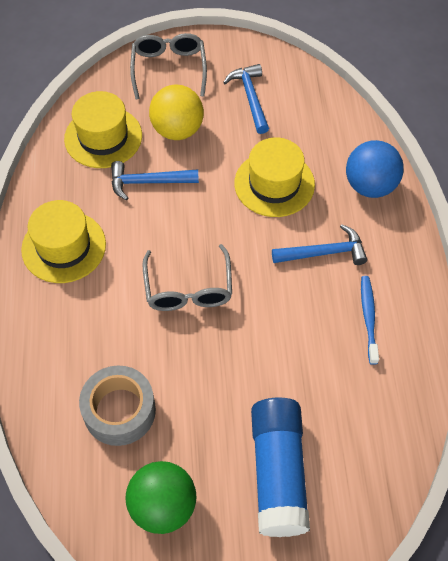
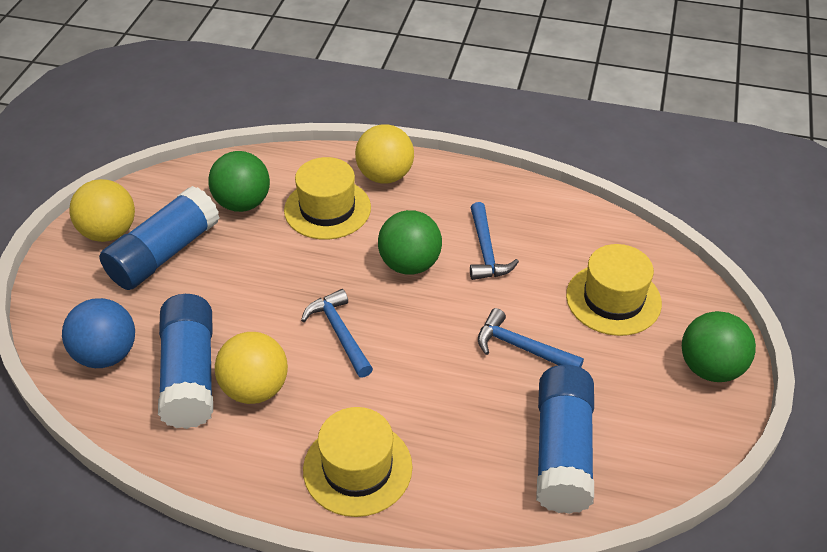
blue glue stick: 1 -> 3
blue toothbrush: 1 -> 0
green ball: 1 -> 3
grey glasses: 2 -> 0
grey tape: 1 -> 0
yellow ball: 1 -> 3

